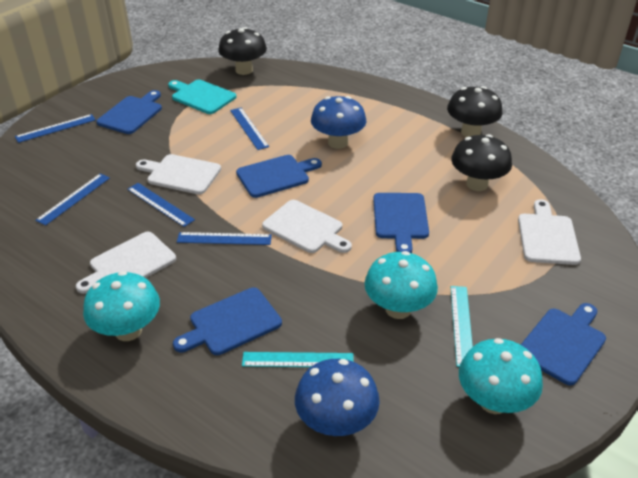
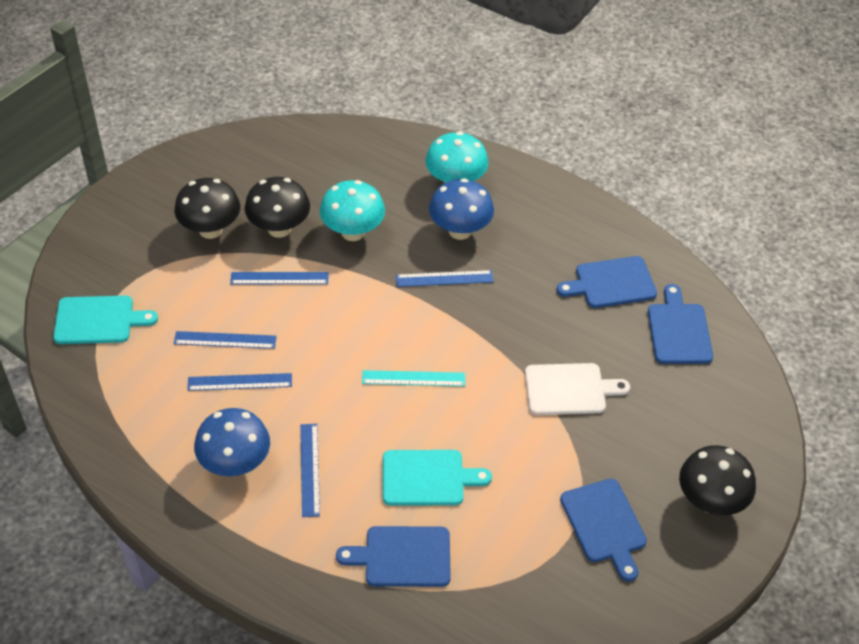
blue cutting board: 5 -> 4
turquoise cutting board: 1 -> 2
turquoise mushroom: 3 -> 2
turquoise ruler: 2 -> 1
white cutting board: 4 -> 1

